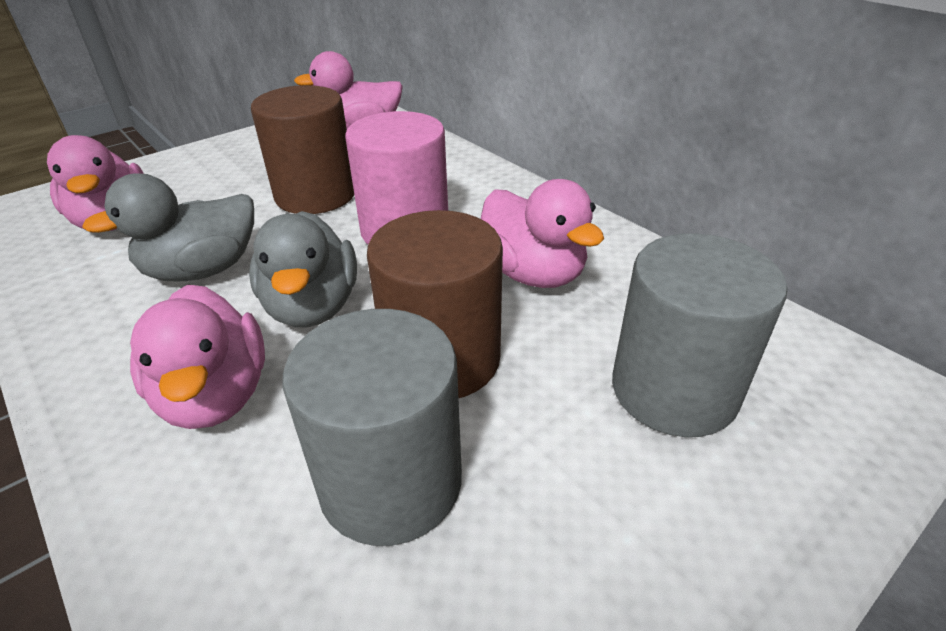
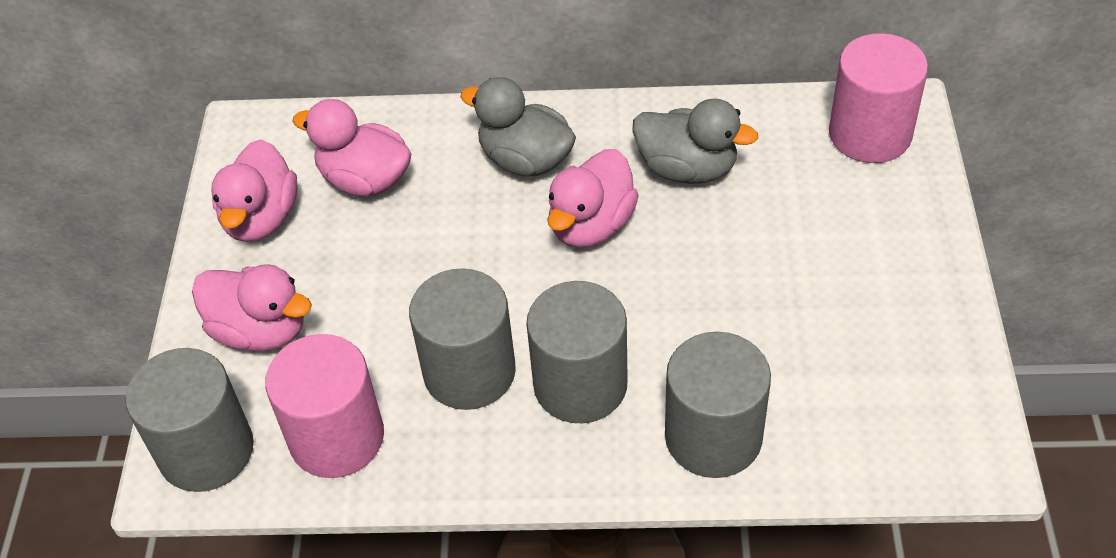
brown cylinder: 2 -> 0
grey cylinder: 2 -> 4
pink cylinder: 1 -> 2

